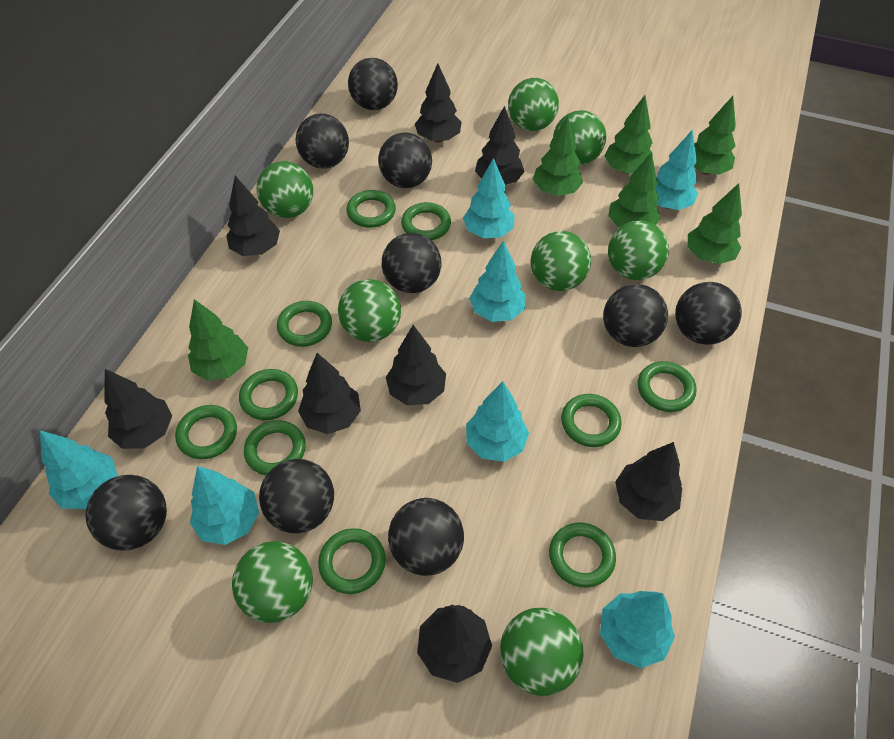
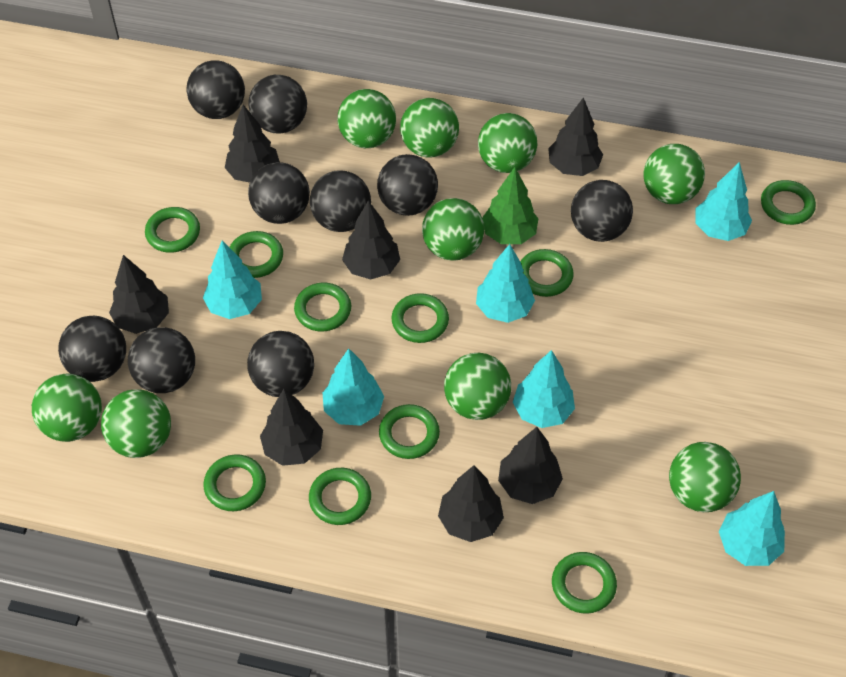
black tree: 8 -> 7
green ball: 8 -> 9
green tree: 6 -> 1
turquoise tree: 7 -> 6

